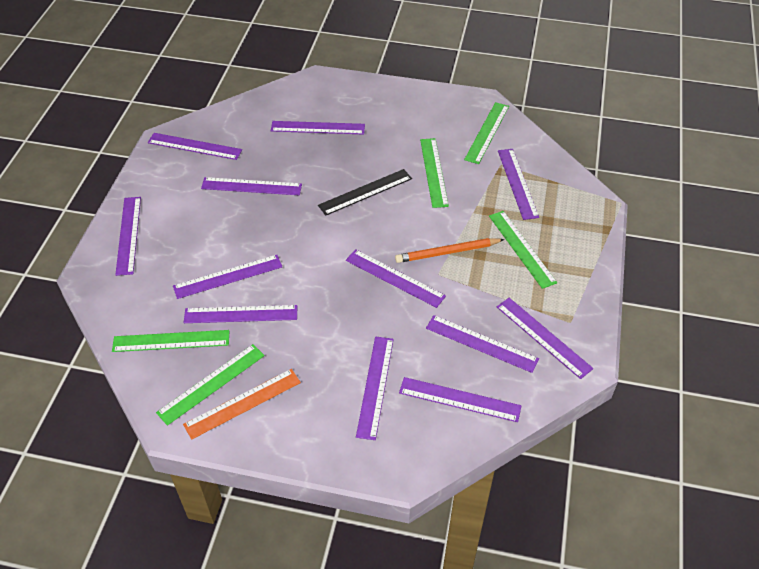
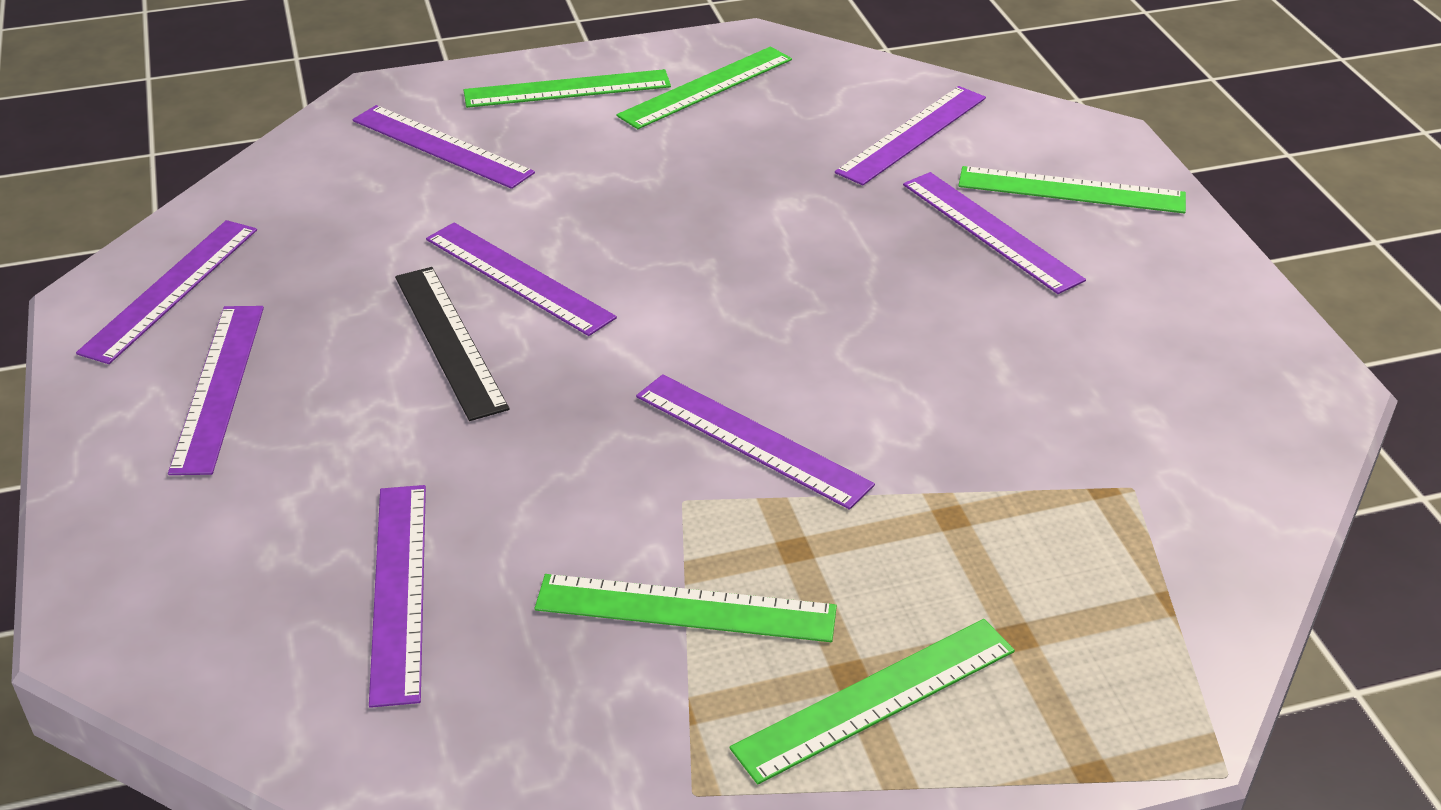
orange pencil: 1 -> 0
orange ruler: 1 -> 0
purple ruler: 12 -> 8

